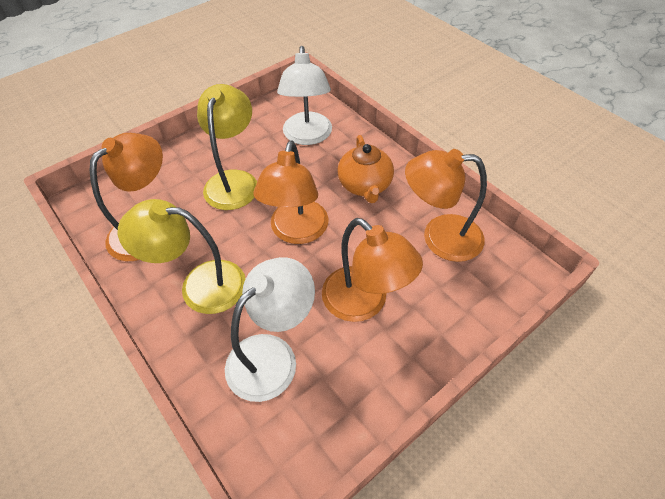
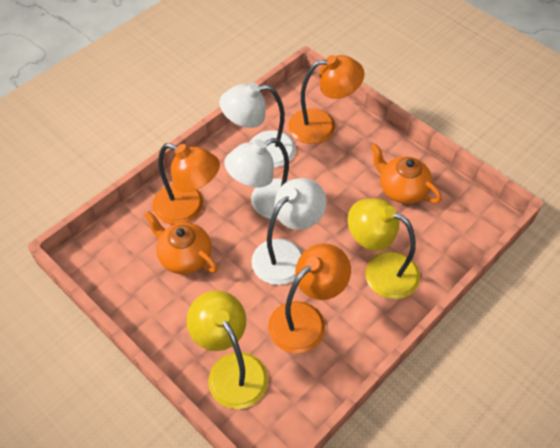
orange lamp: 4 -> 3
orange teapot: 1 -> 2
white lamp: 2 -> 3

